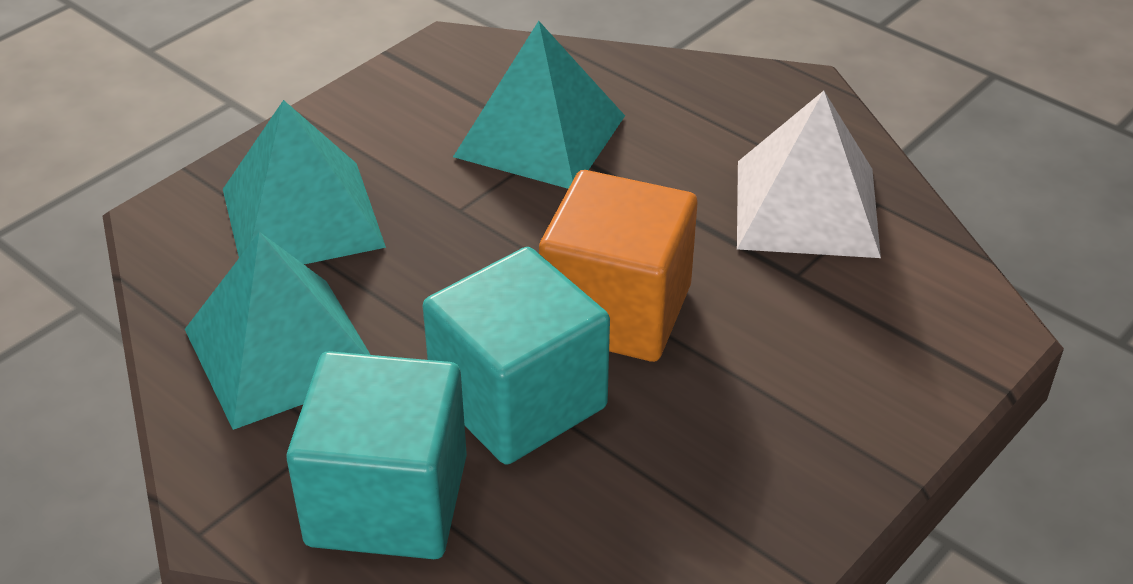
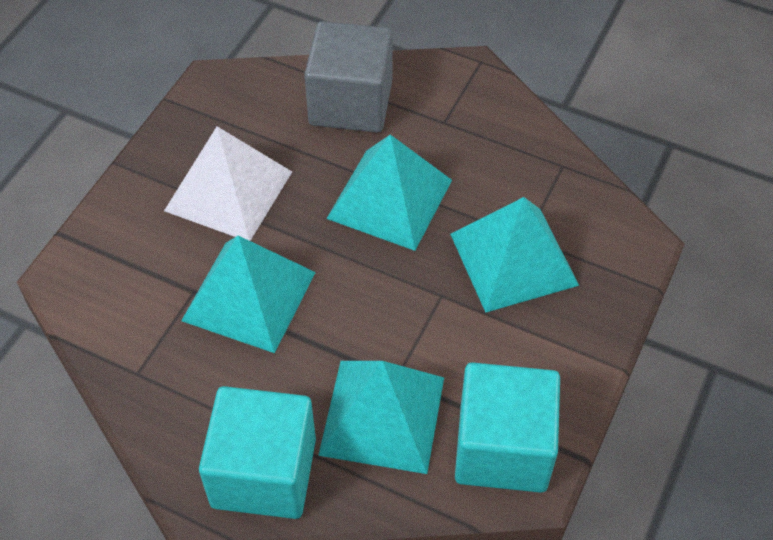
grey cube: 0 -> 1
orange cube: 1 -> 0
turquoise pyramid: 3 -> 4

